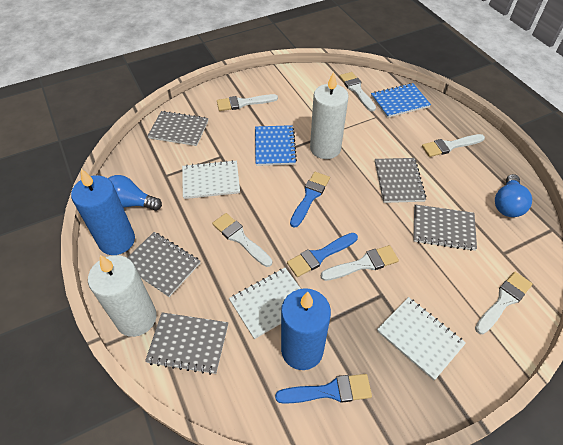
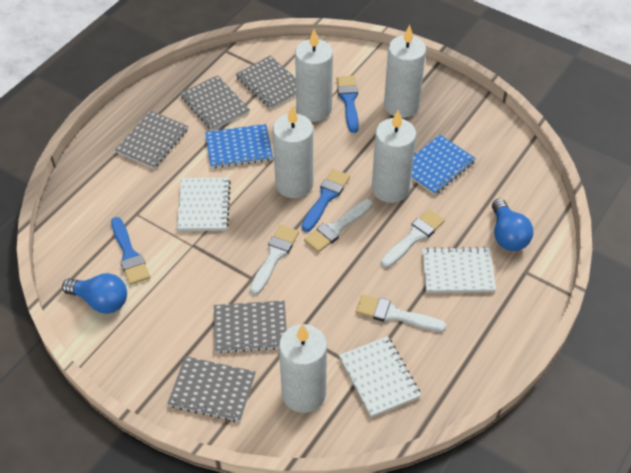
blue candle: 2 -> 0
white brush: 6 -> 4
white candle: 2 -> 5

